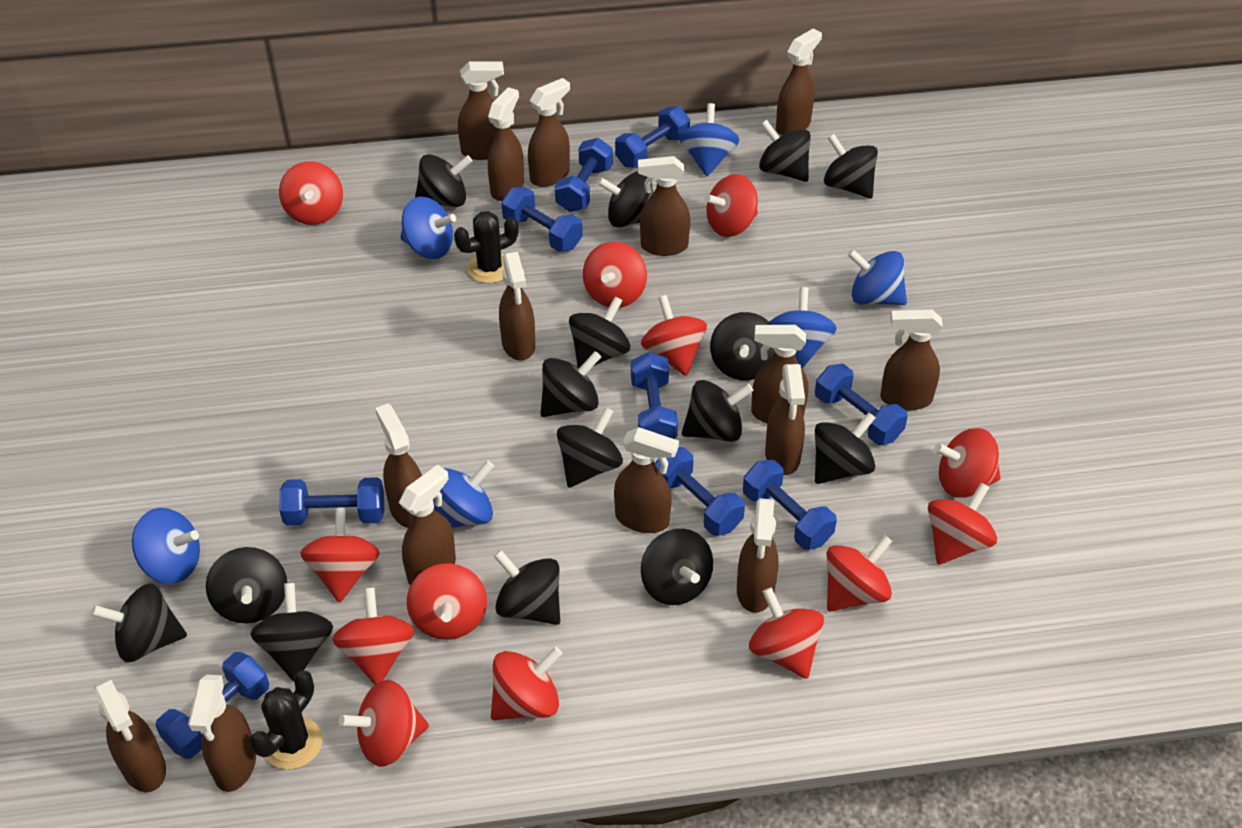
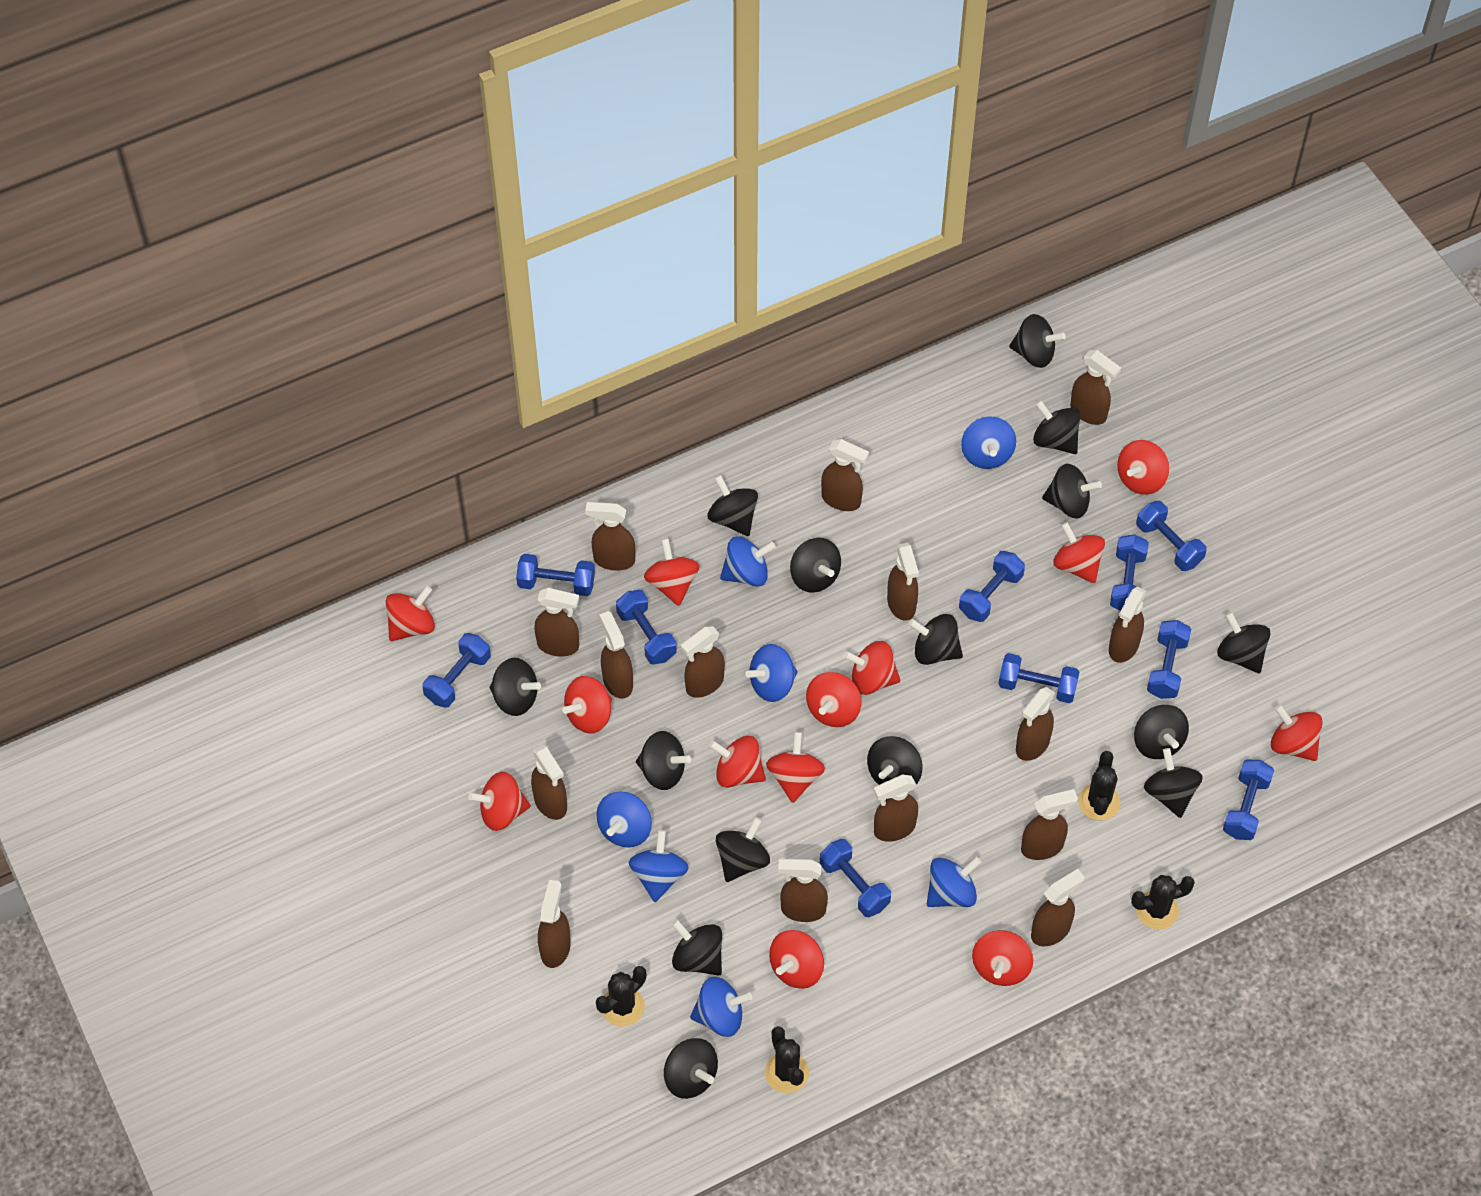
black cactus: 2 -> 4
blue dumbbell: 9 -> 10
blue spinning top: 6 -> 7

